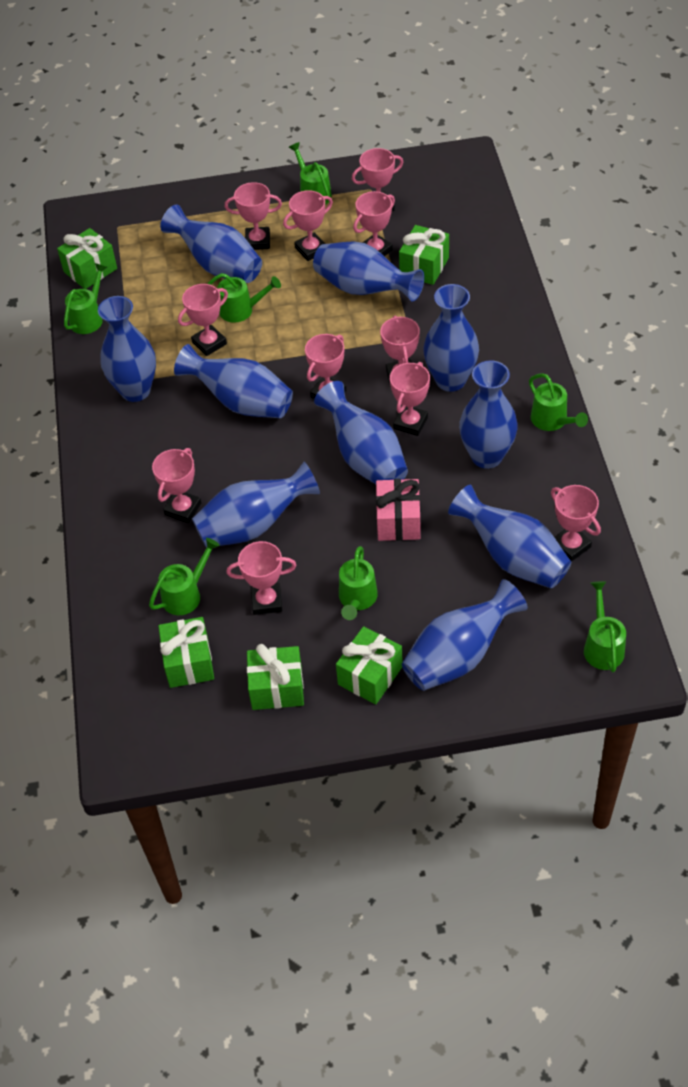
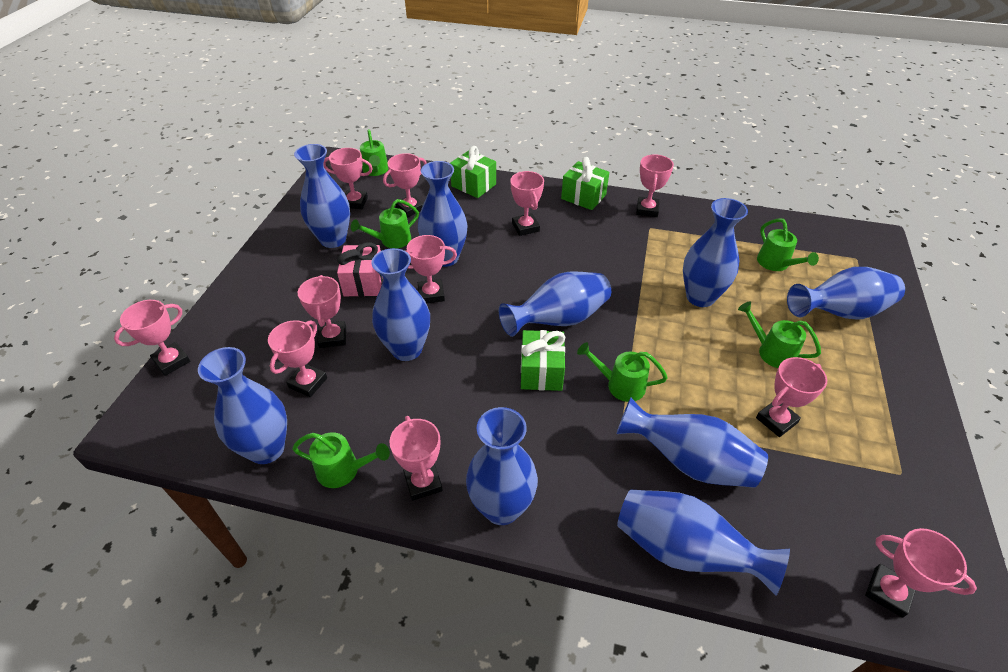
green gift: 5 -> 3
green watering can: 7 -> 6

